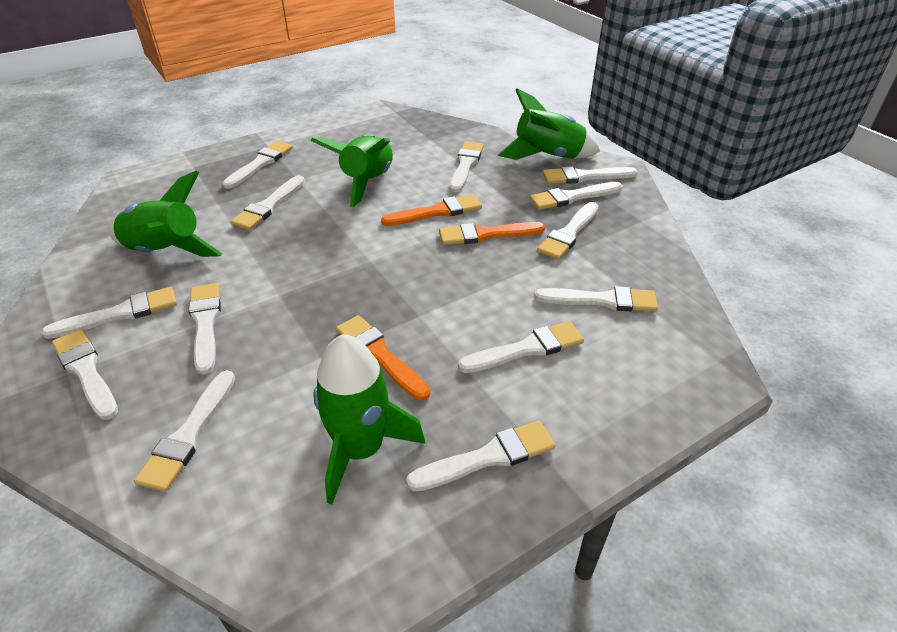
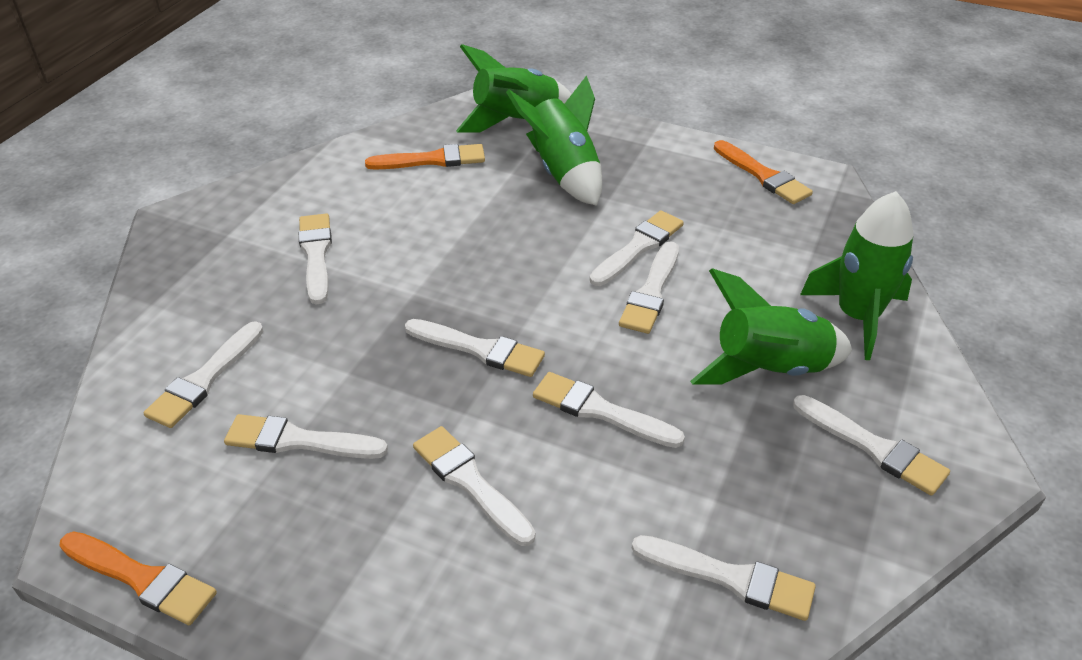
white brush: 13 -> 10

